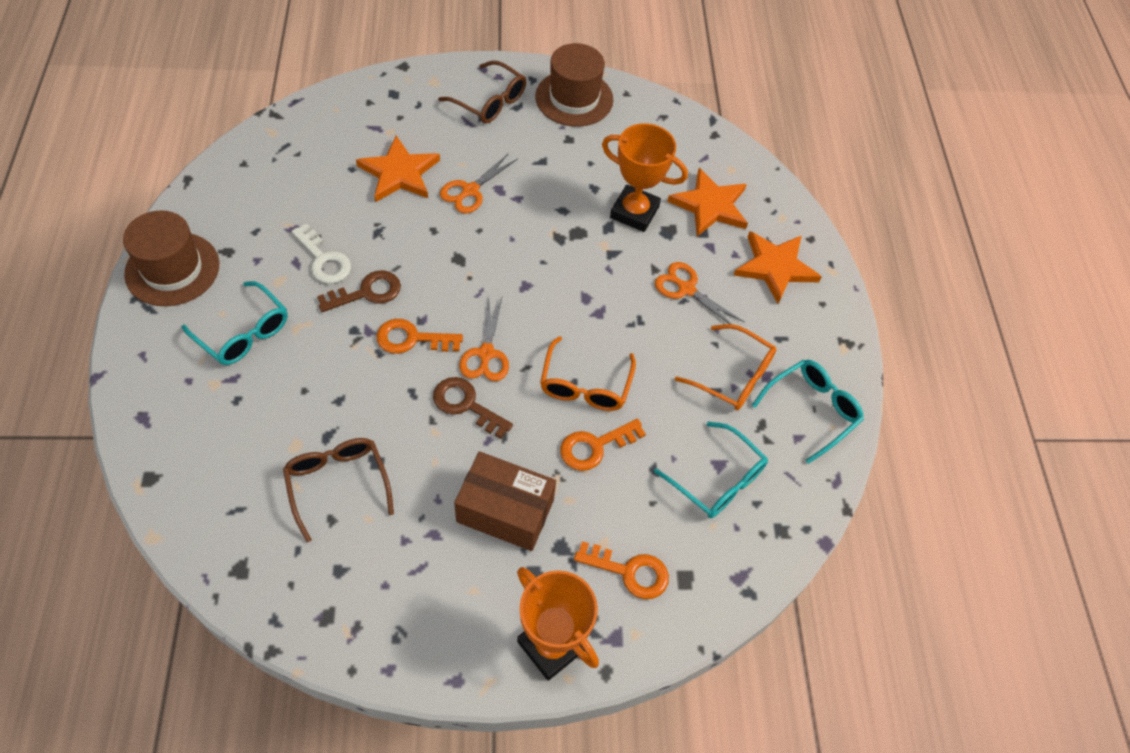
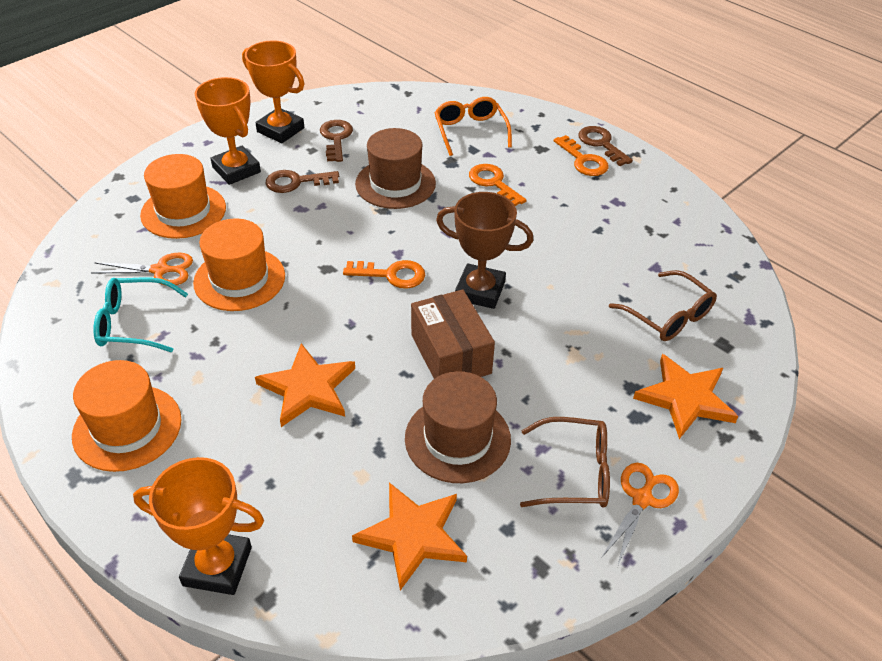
brown key: 2 -> 3
brown trophy: 0 -> 1
orange glasses: 2 -> 1
orange hat: 0 -> 3
orange scissors: 3 -> 2
orange trophy: 2 -> 3
turquoise glasses: 3 -> 1
white key: 1 -> 0

